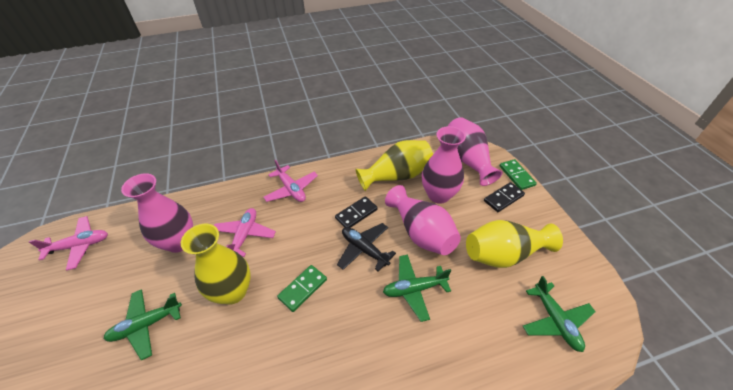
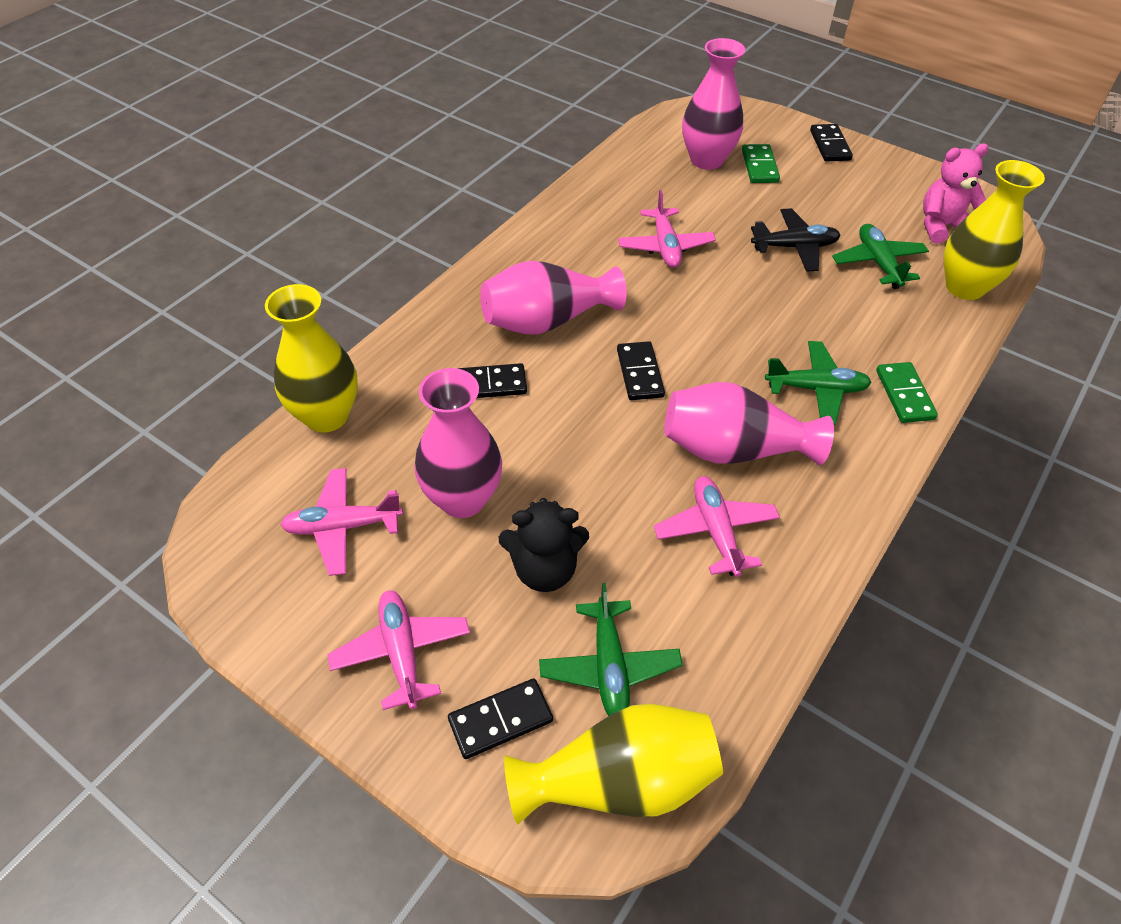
black domino: 2 -> 4
black teddy bear: 0 -> 1
pink plane: 3 -> 4
pink teddy bear: 0 -> 1

